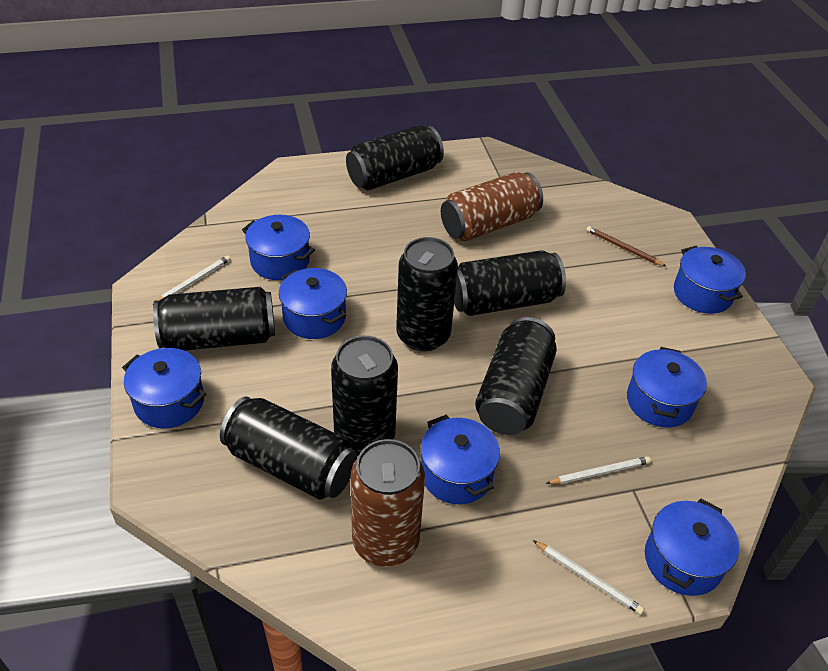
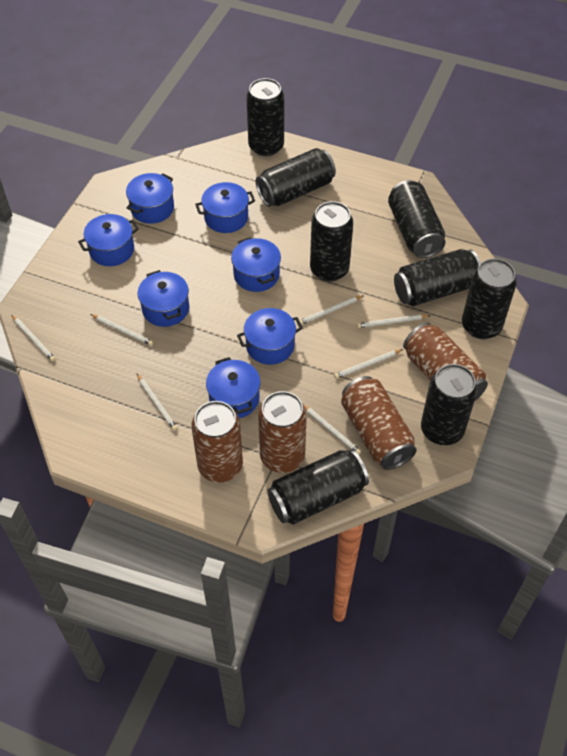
black can: 7 -> 8
brown can: 2 -> 4
brown pencil: 1 -> 0
white pencil: 3 -> 7

